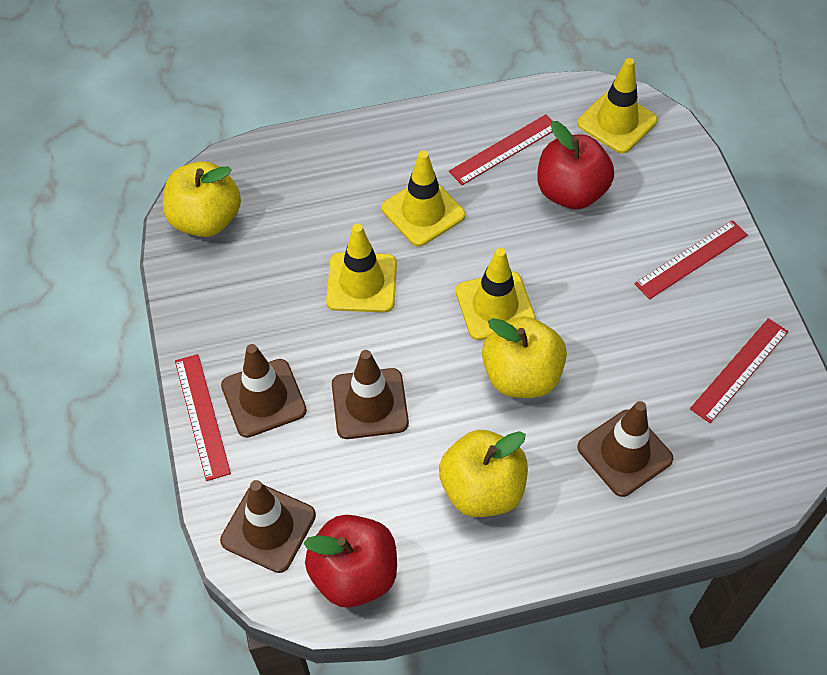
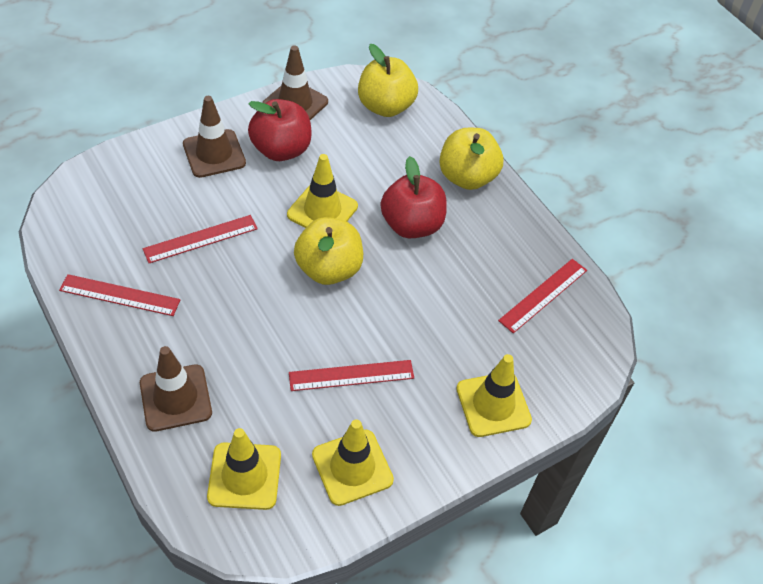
brown traffic cone: 4 -> 3

